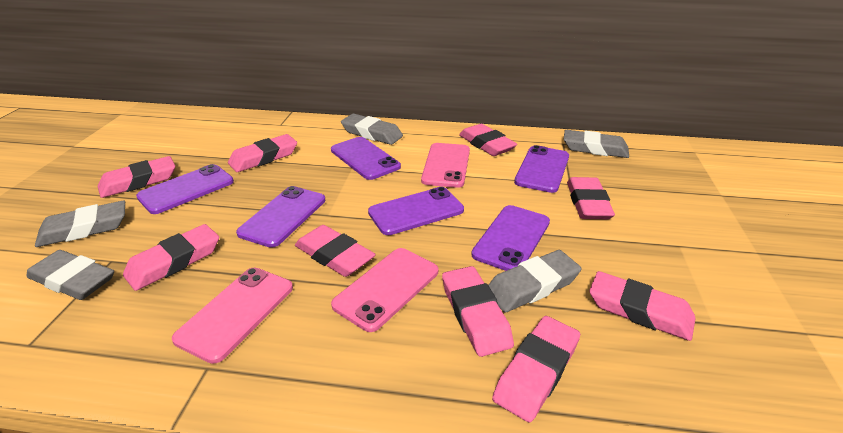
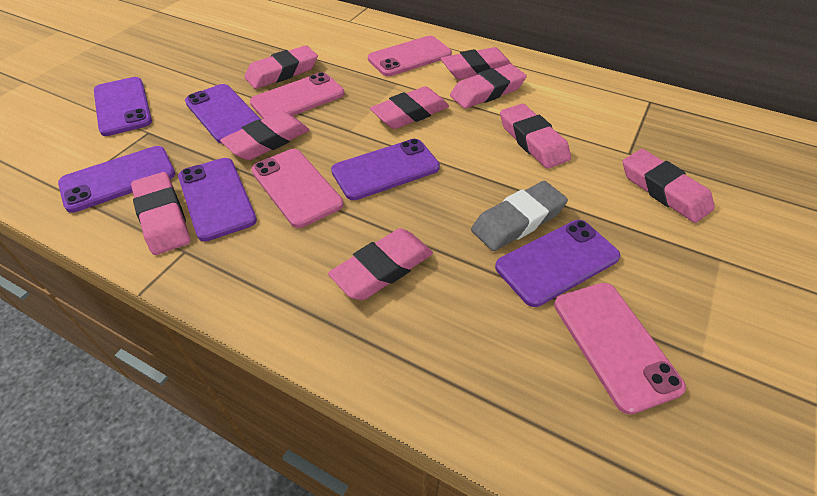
grey eraser: 5 -> 1
pink phone: 3 -> 4

